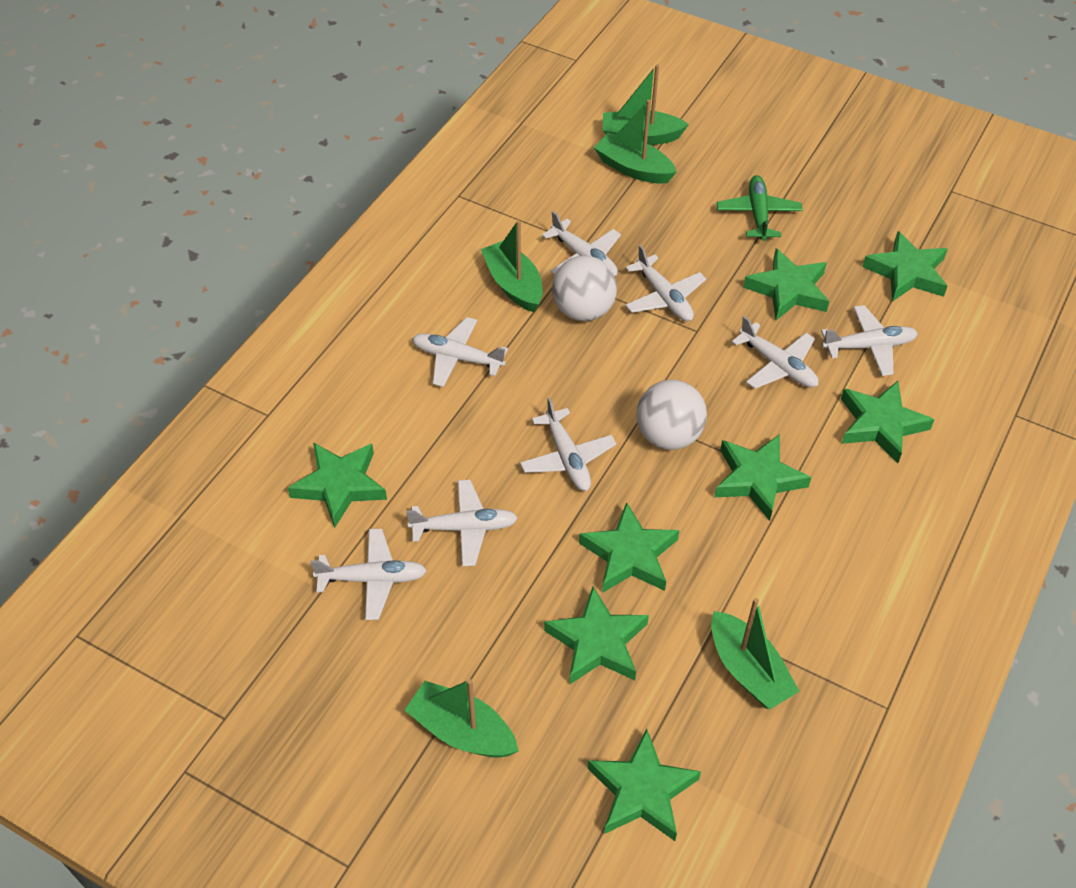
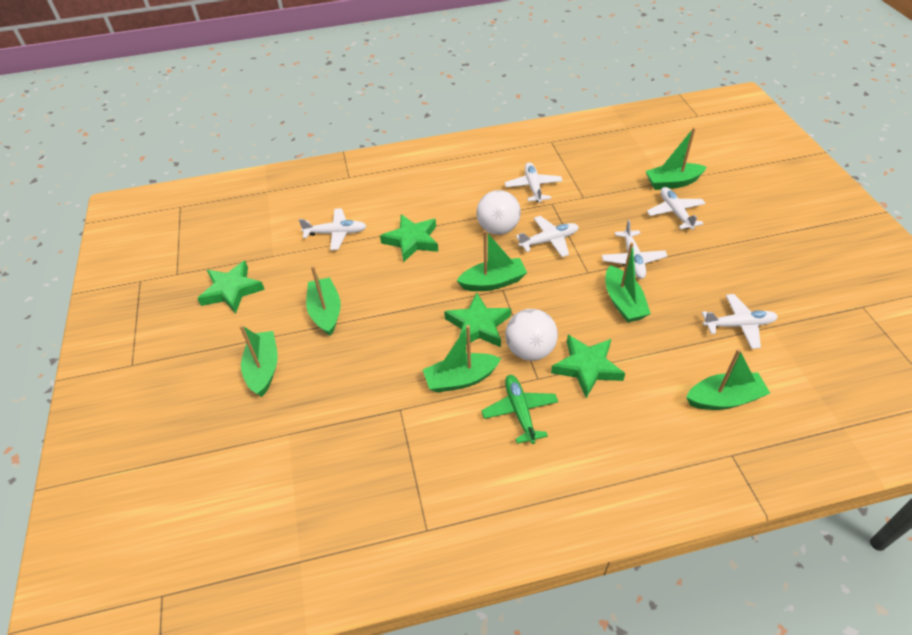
green boat: 5 -> 7
green star: 8 -> 4
white plane: 8 -> 6

